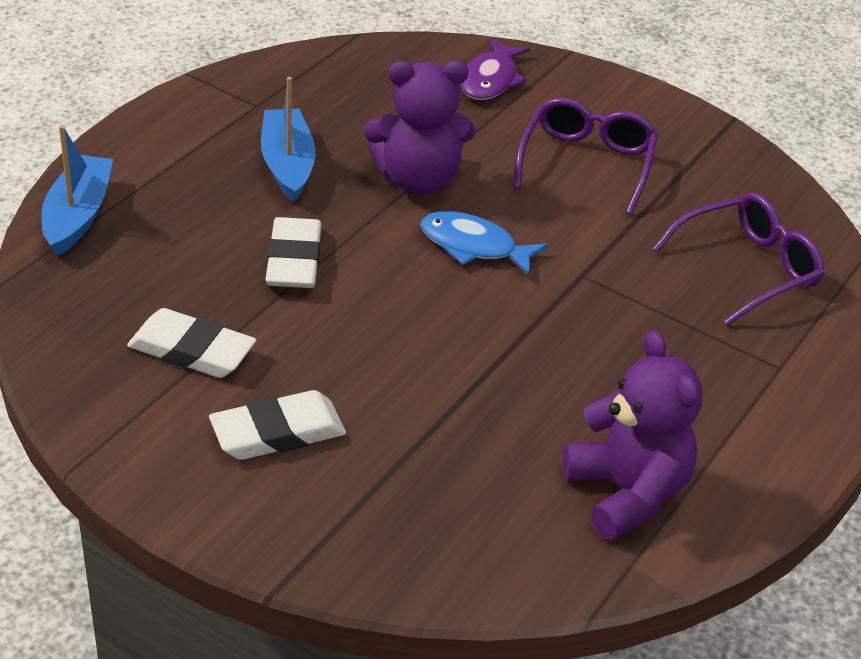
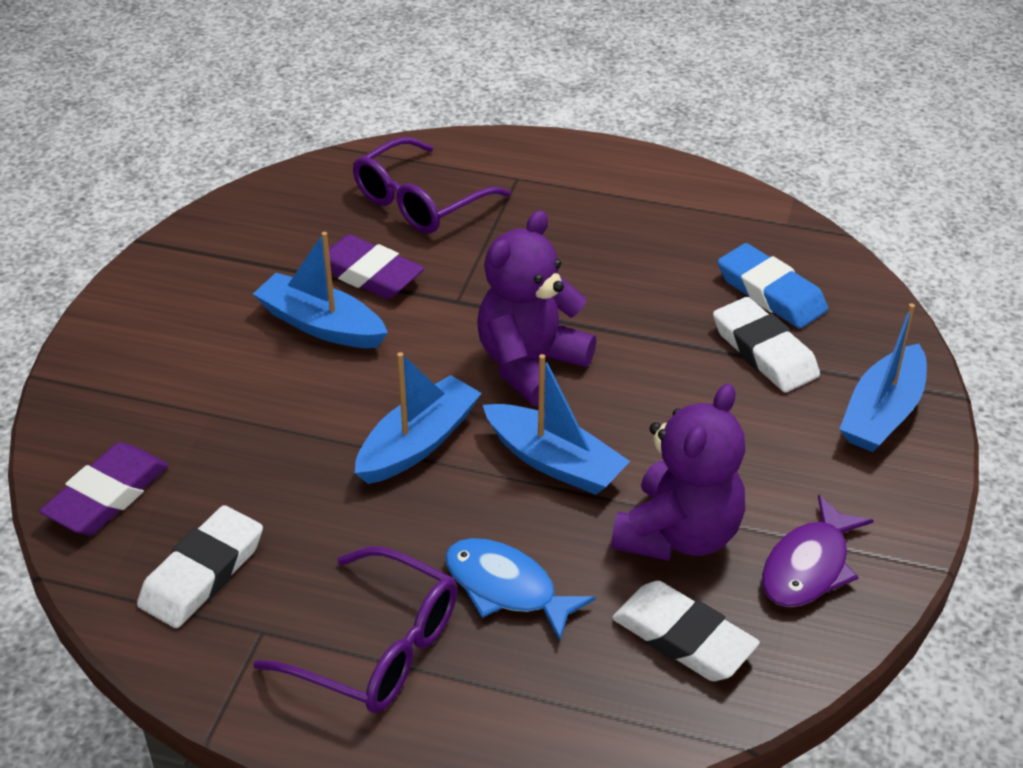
blue boat: 2 -> 4
blue eraser: 0 -> 1
purple eraser: 0 -> 2

